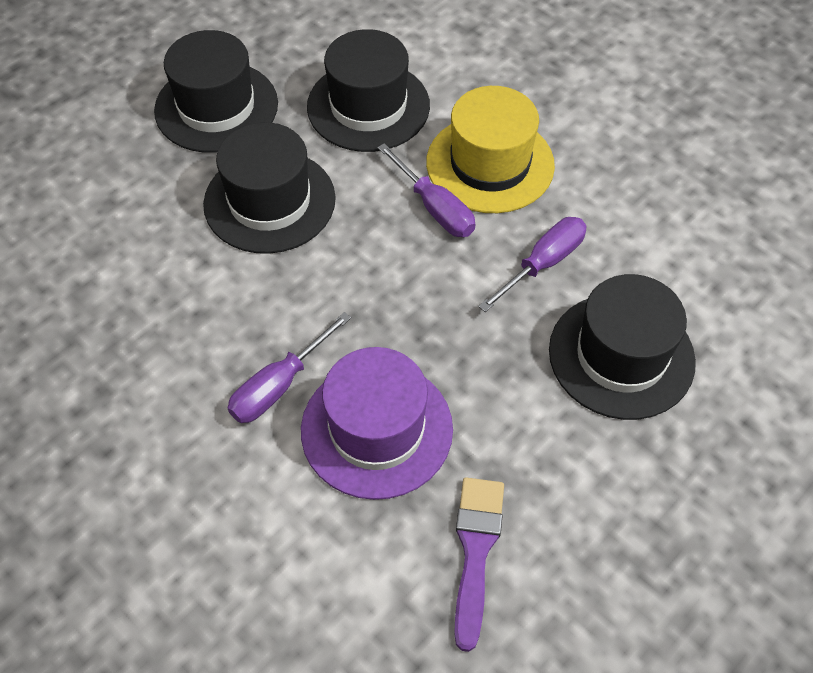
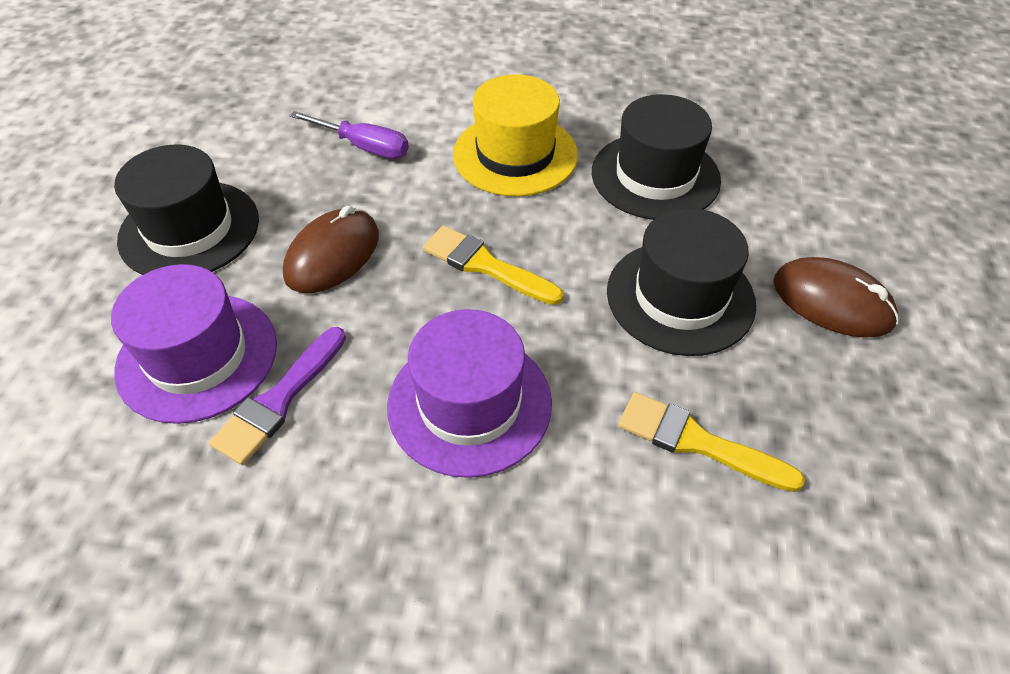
black hat: 4 -> 3
brown mouse: 0 -> 2
purple hat: 1 -> 2
purple screwdriver: 3 -> 1
yellow brush: 0 -> 2

